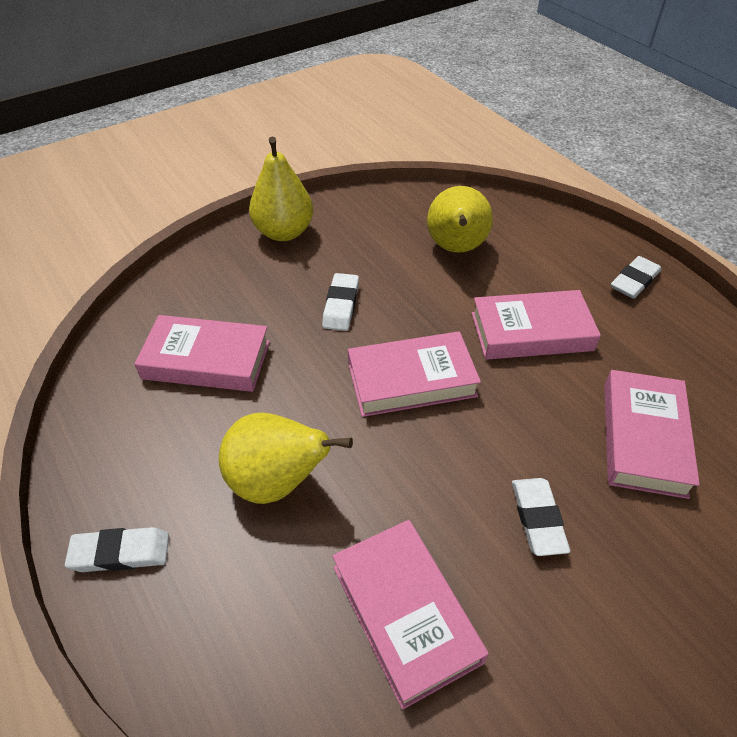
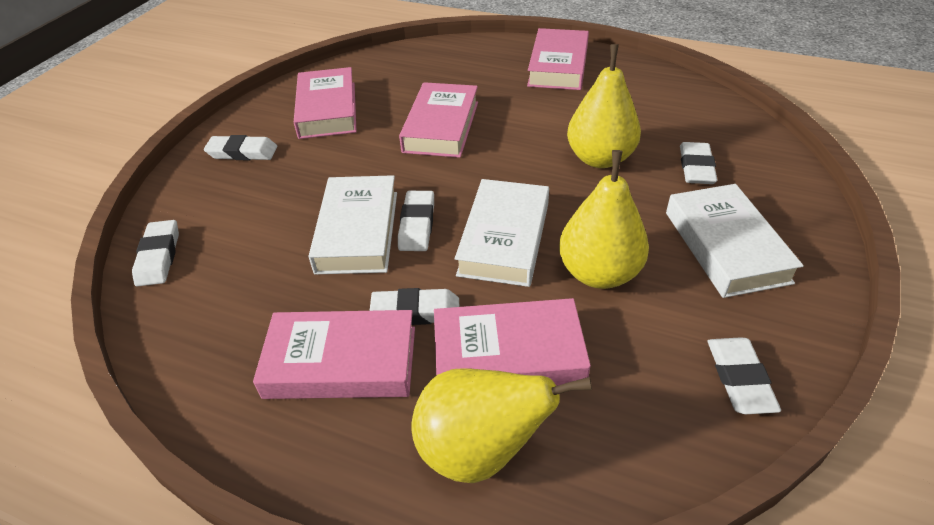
white book: 0 -> 3
white eraser: 4 -> 6

